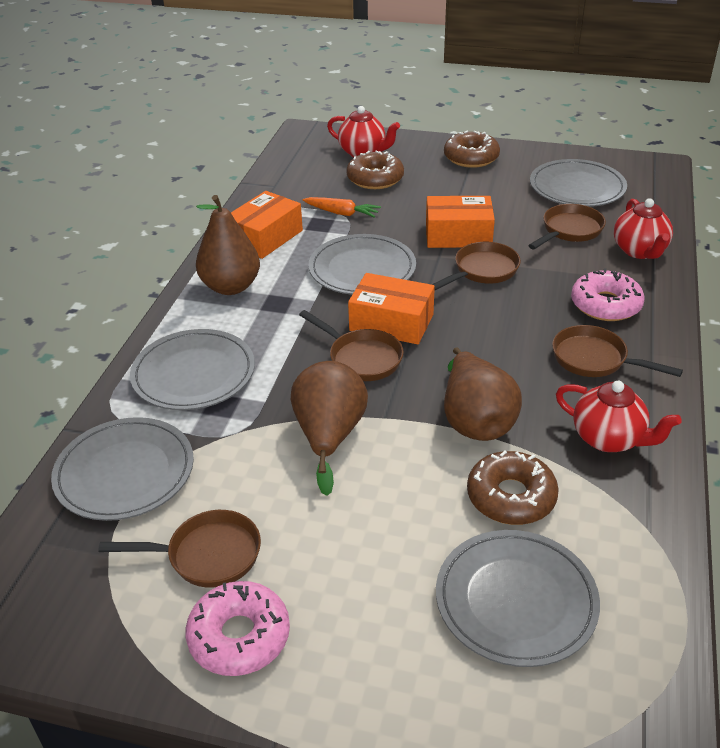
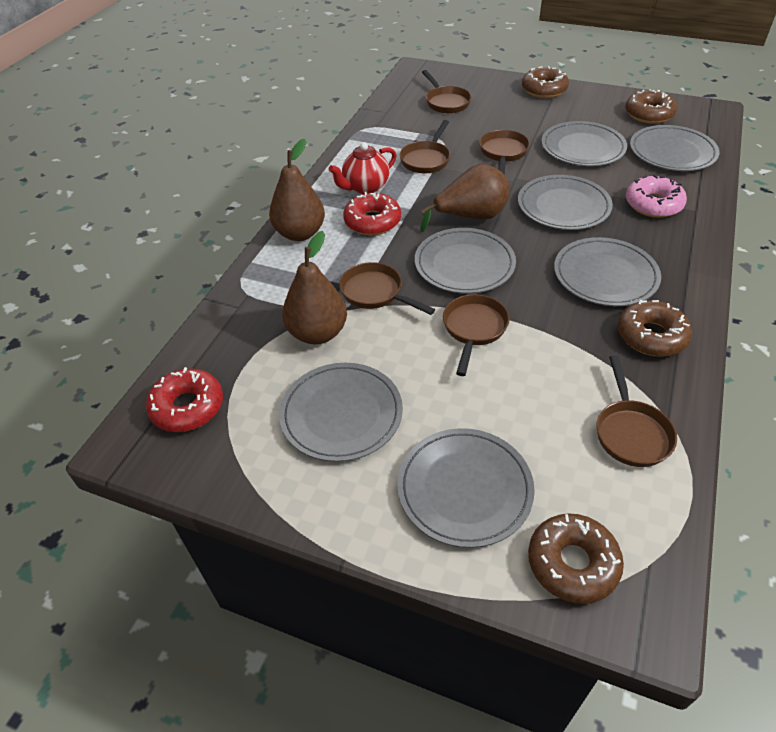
brown donut: 3 -> 4
brown pan: 5 -> 6
grey plate: 5 -> 7
orange box: 3 -> 0
orange carrot: 1 -> 0
pink donut: 2 -> 1
red donut: 0 -> 2
red teapot: 3 -> 1

